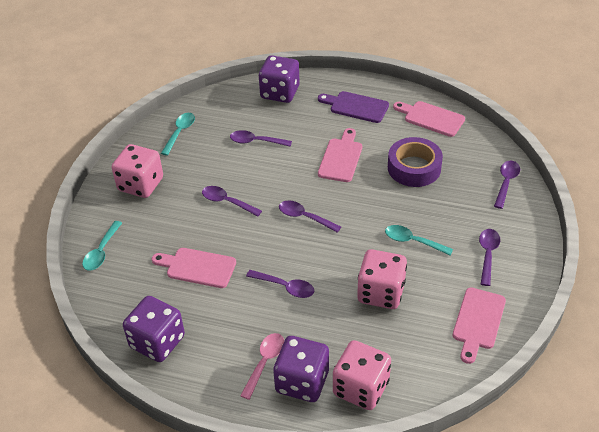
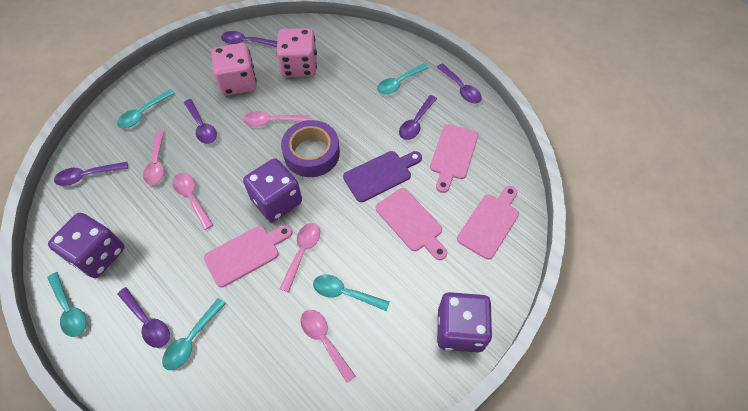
pink dice: 3 -> 2
pink spoon: 1 -> 5
turquoise spoon: 3 -> 5

